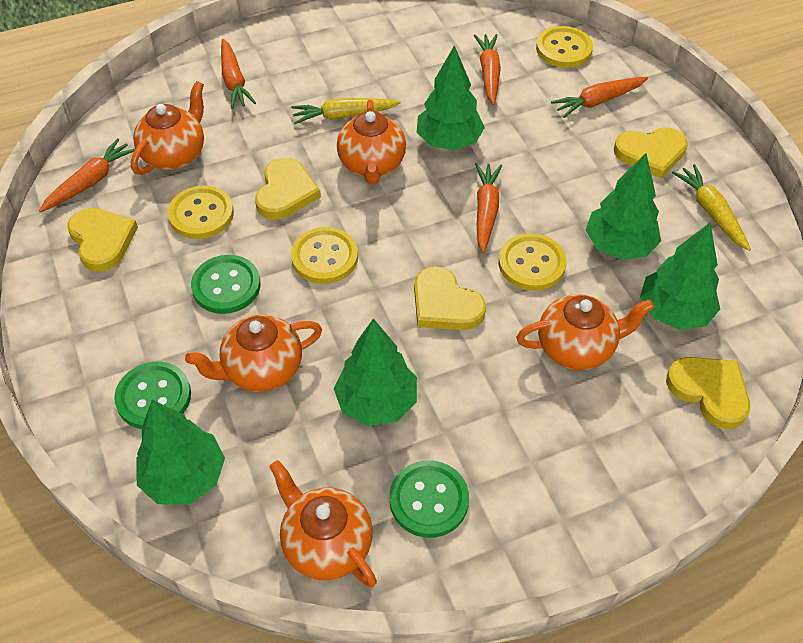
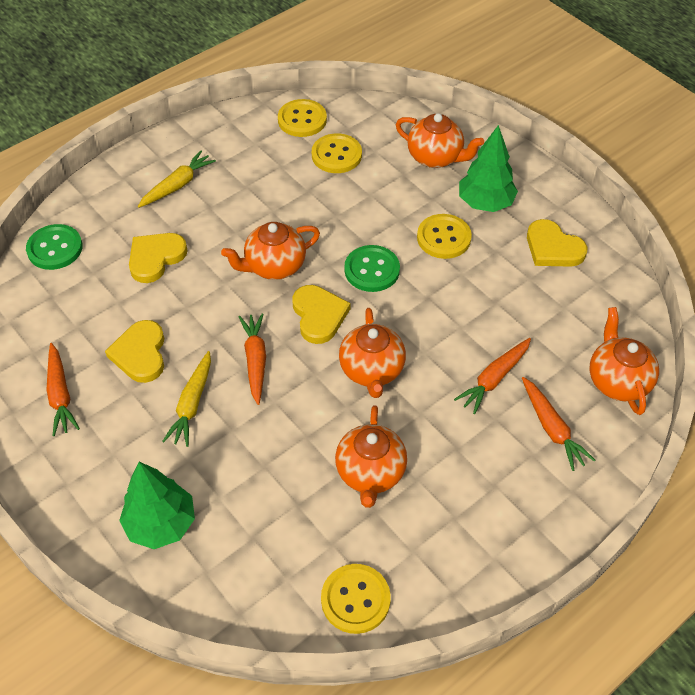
green button: 3 -> 2
green tree: 5 -> 2
orange carrot: 5 -> 4
yellow heart: 5 -> 4

